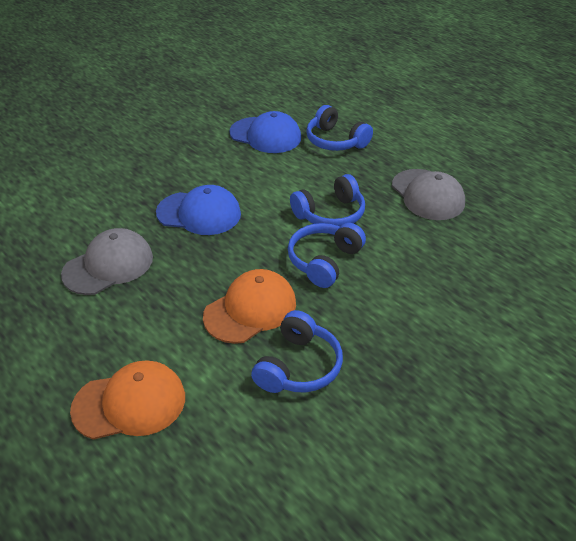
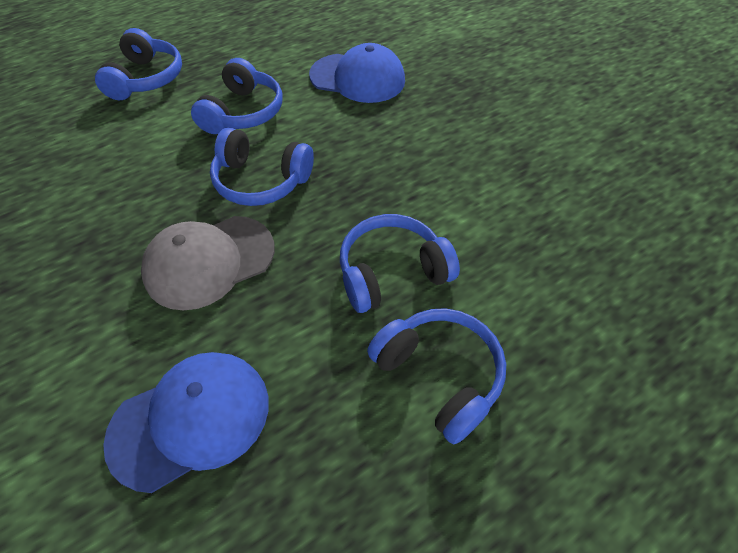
blue headphones: 4 -> 5
grey cap: 2 -> 1
orange cap: 2 -> 0

